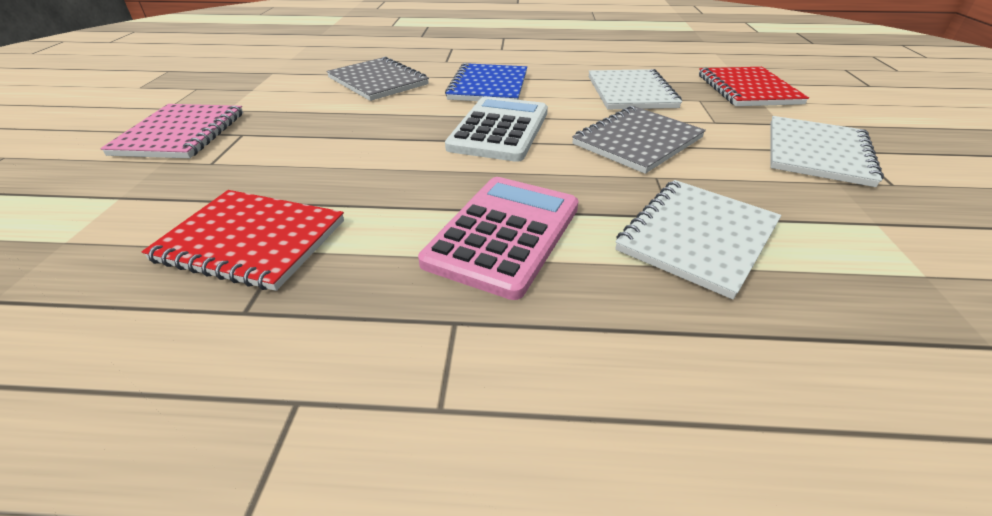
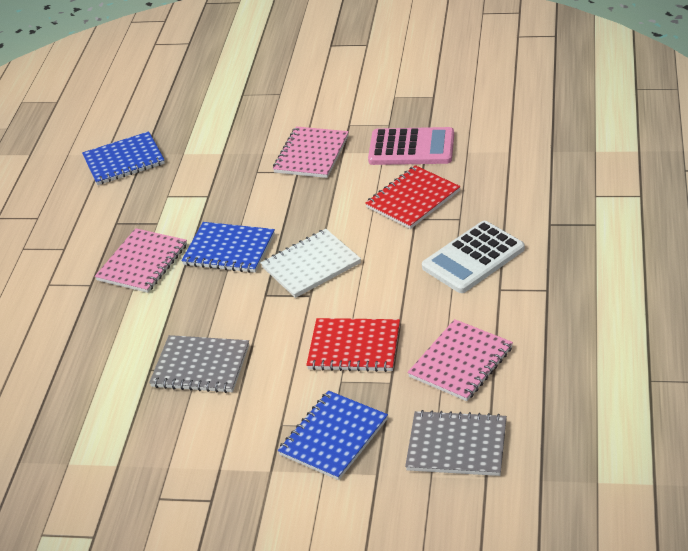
blue notebook: 1 -> 3
pink notebook: 1 -> 3
white notebook: 3 -> 1

